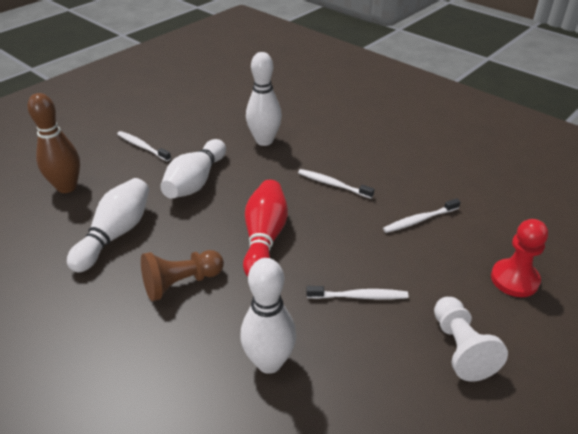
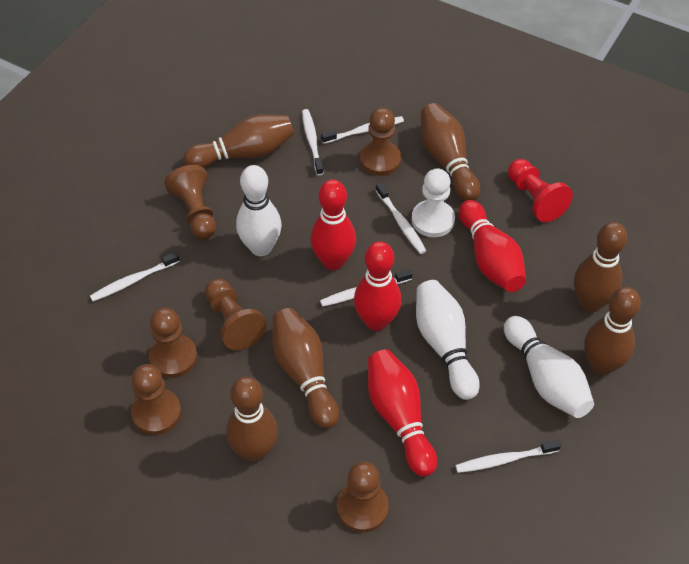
brown bowling pin: 1 -> 6
brown pawn: 1 -> 6
red bowling pin: 1 -> 4
white bowling pin: 4 -> 3
white toothbrush: 4 -> 6

